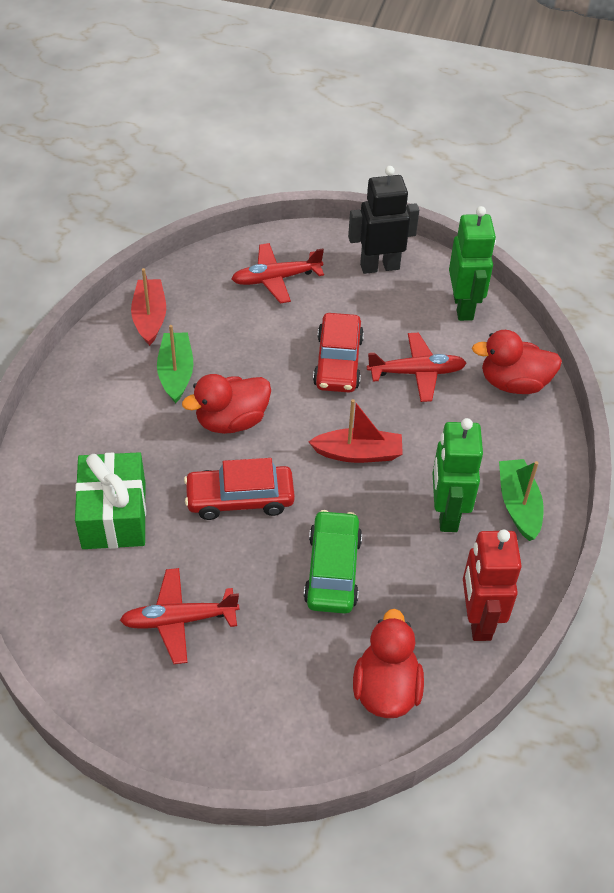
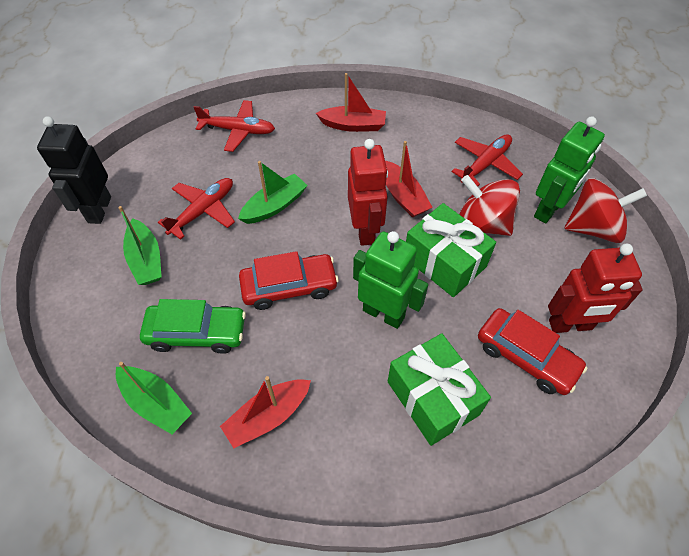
green boat: 2 -> 3
green gift: 1 -> 2
red boat: 2 -> 3
red duck: 3 -> 0
red robot: 1 -> 2
red spinning top: 0 -> 2

